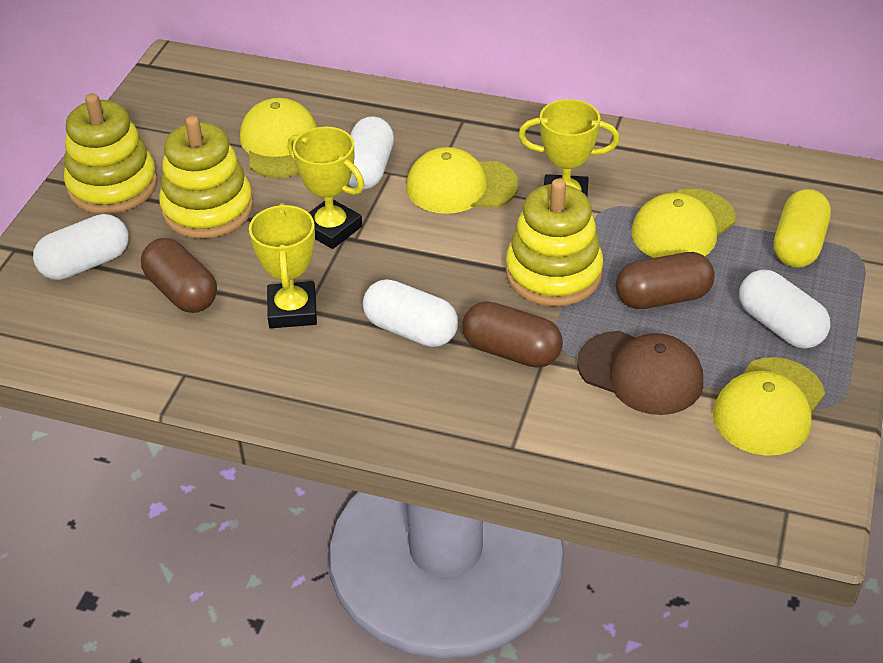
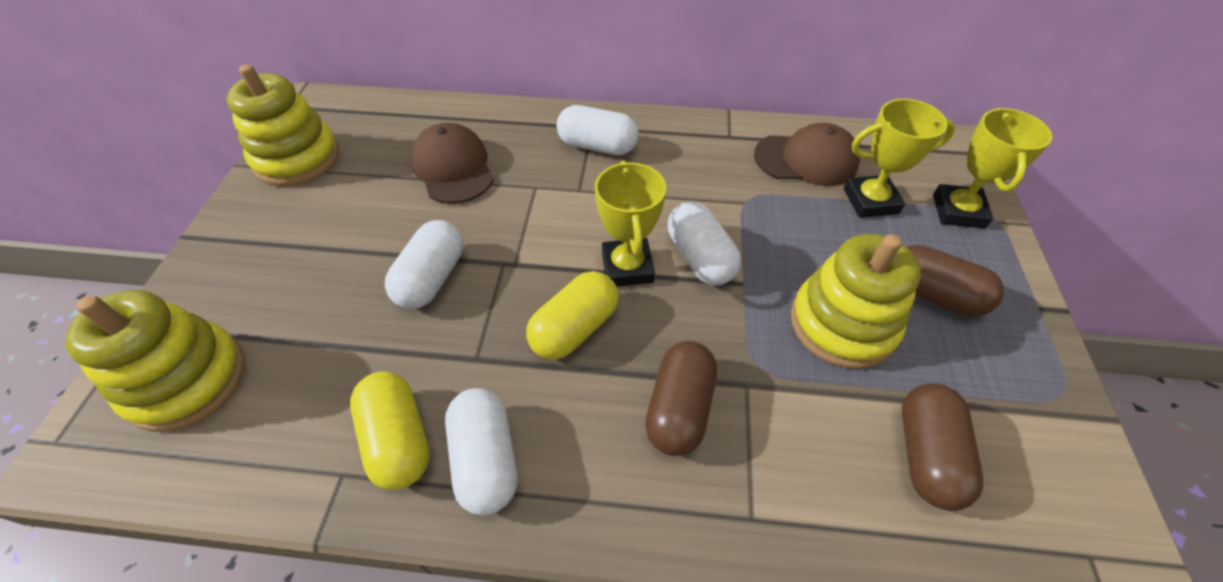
brown cap: 1 -> 2
yellow cap: 4 -> 0
yellow capsule: 1 -> 2

